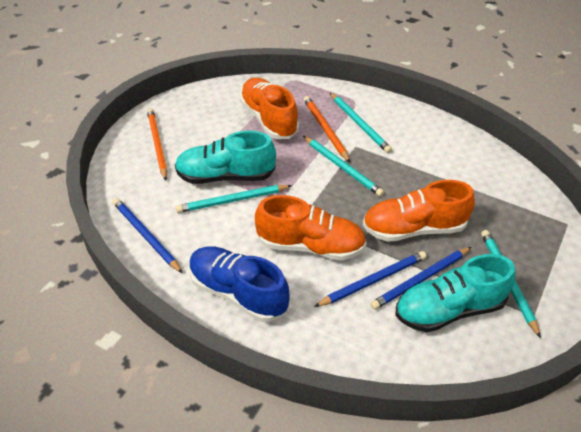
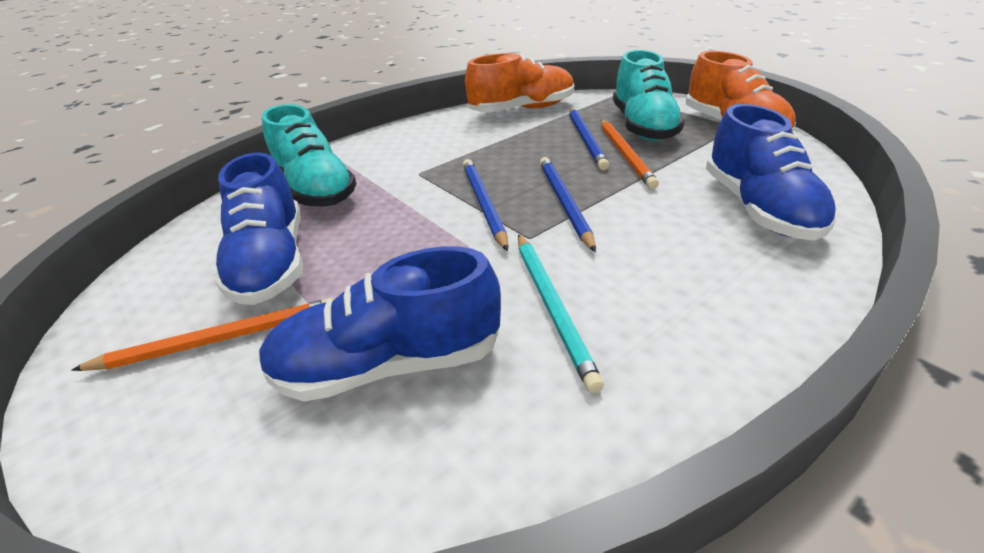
blue shoe: 1 -> 3
orange shoe: 3 -> 2
turquoise pencil: 4 -> 1

